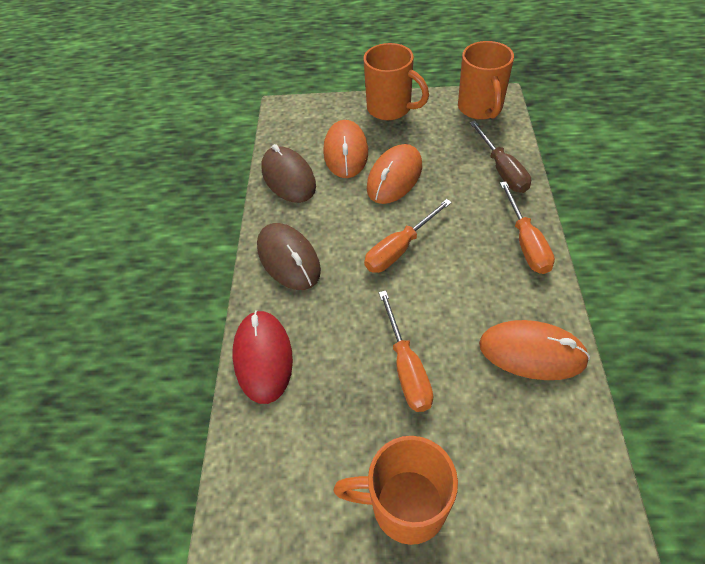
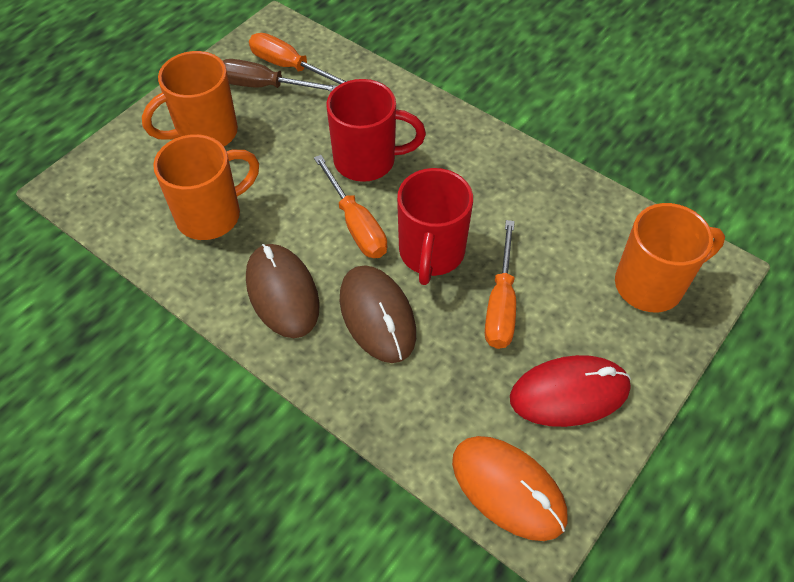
orange mouse: 3 -> 1
red mug: 0 -> 2

